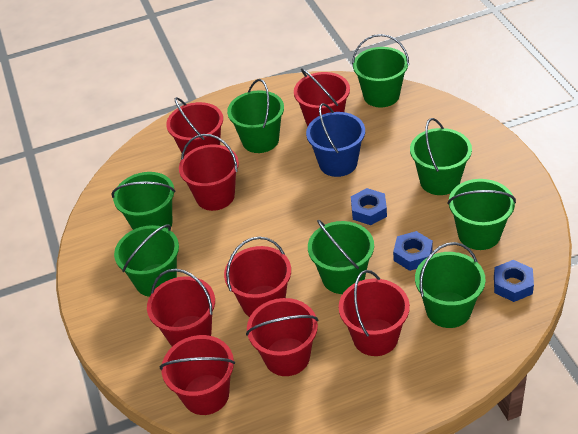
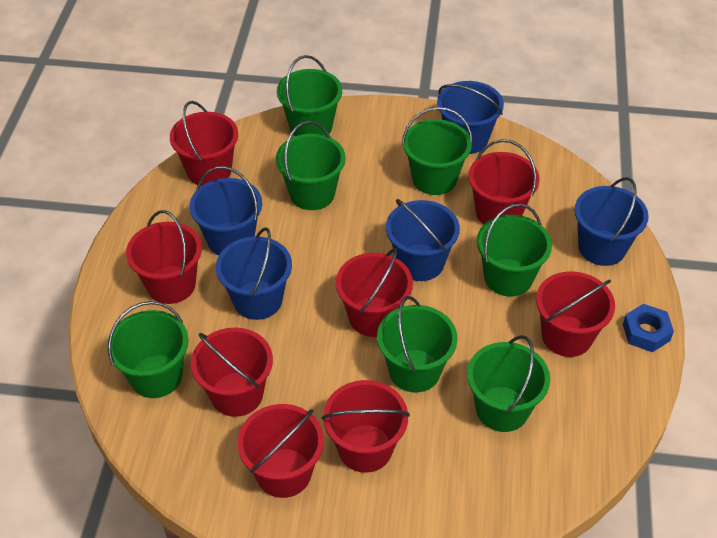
blue bucket: 1 -> 5
blue nut: 3 -> 1
green bucket: 8 -> 7

